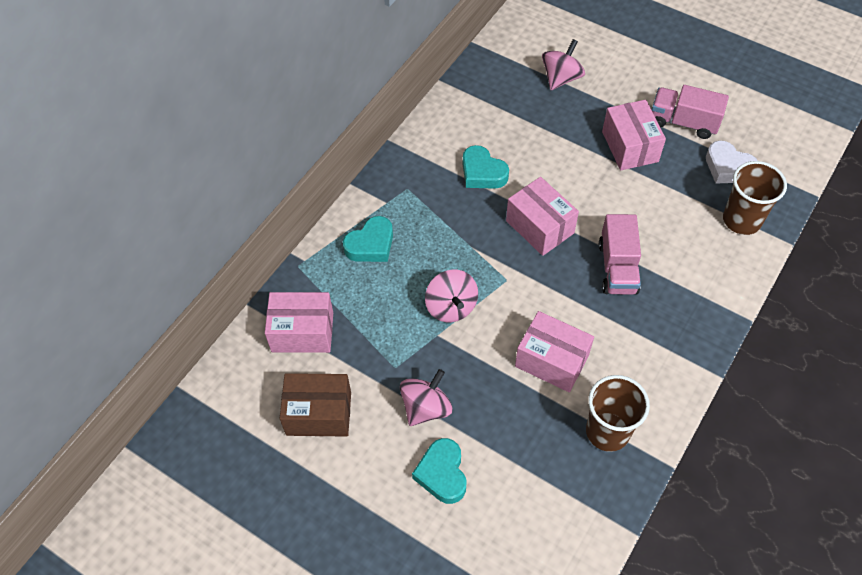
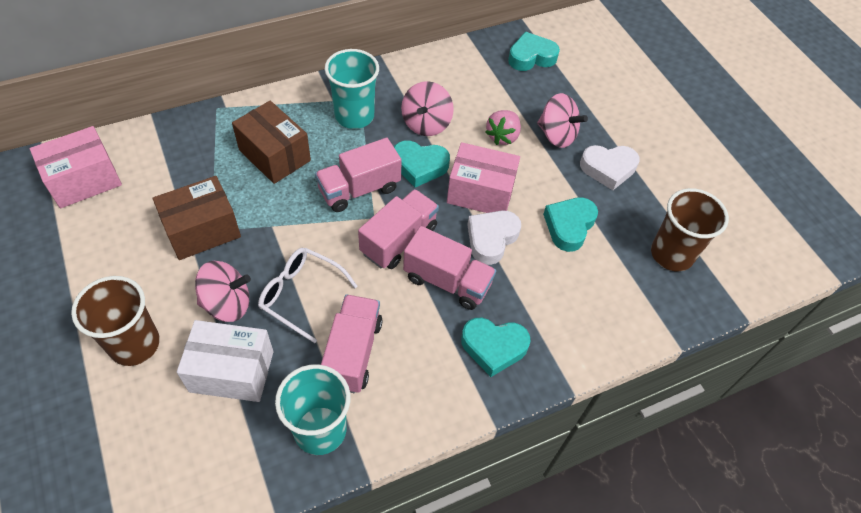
brown box: 1 -> 2
pink box: 4 -> 2
pink strawberry: 0 -> 1
pink truck: 2 -> 4
turquoise cup: 0 -> 2
turquoise heart: 3 -> 4
white box: 0 -> 1
white glasses: 0 -> 1
white heart: 1 -> 2

